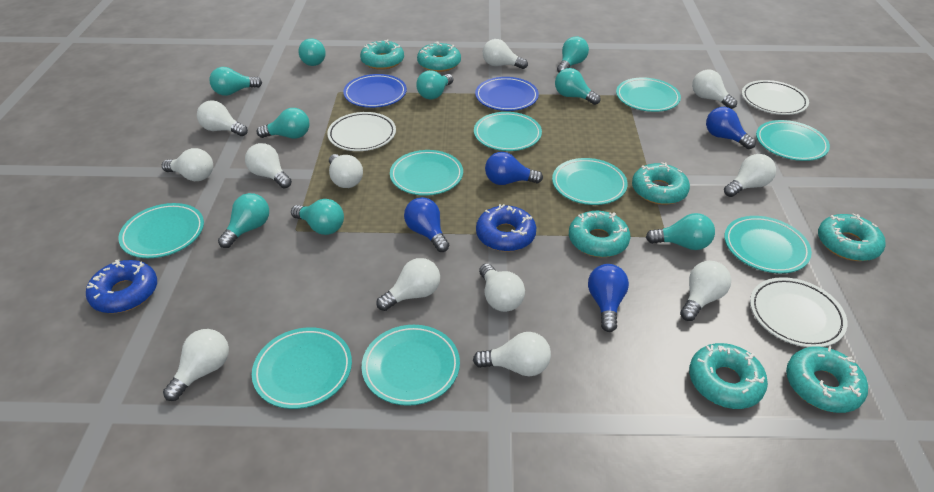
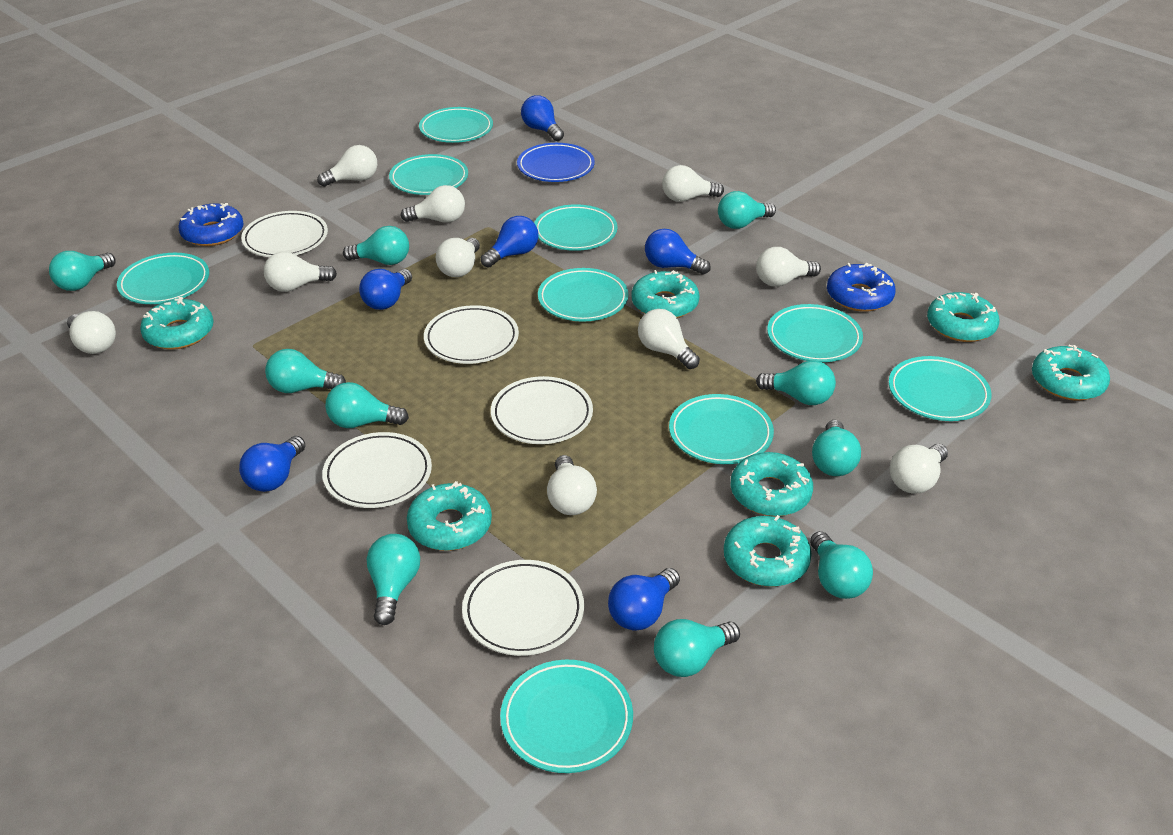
blue light bulb: 4 -> 6
blue plate: 2 -> 1
turquoise light bulb: 9 -> 10
white light bulb: 12 -> 10
white plate: 3 -> 5

